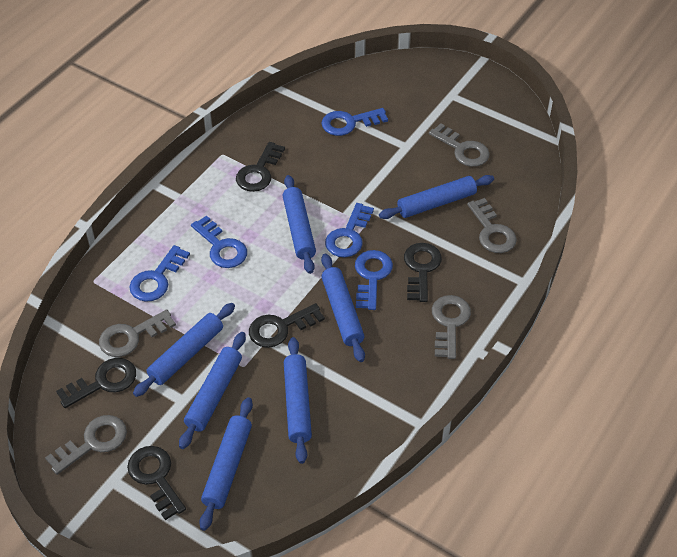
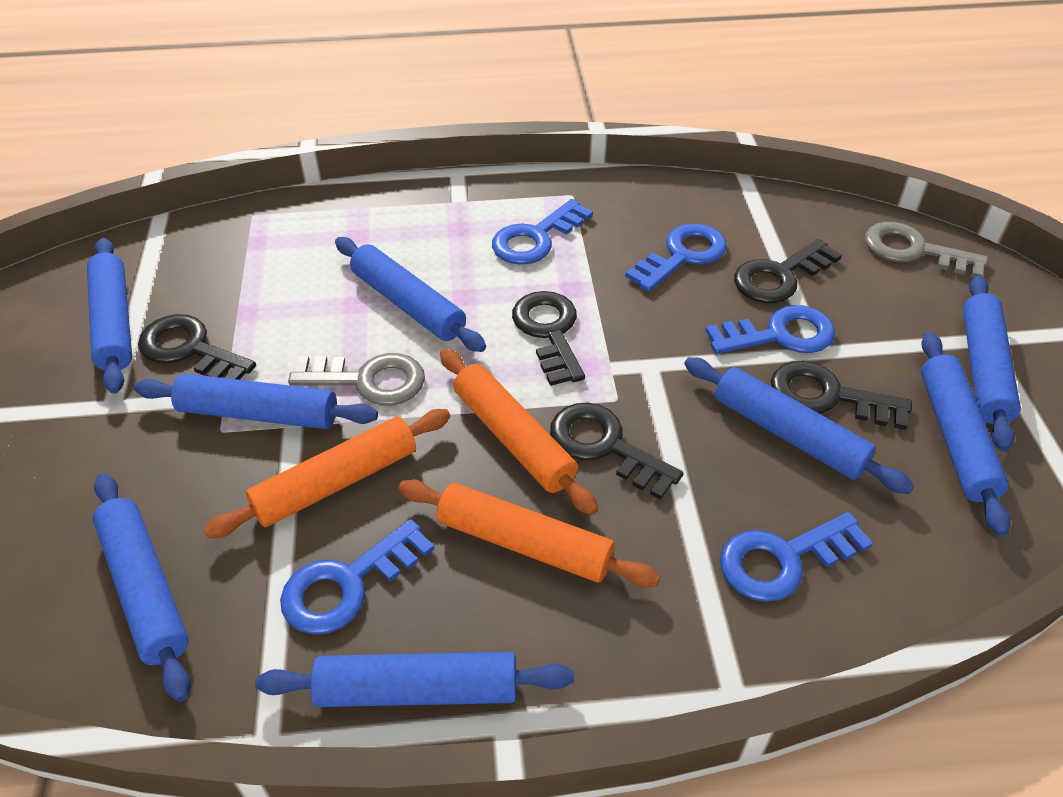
blue rolling pin: 7 -> 8
grey key: 5 -> 2
orange rolling pin: 0 -> 3

